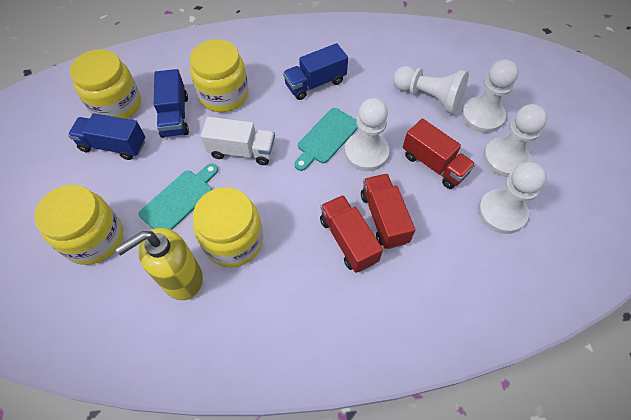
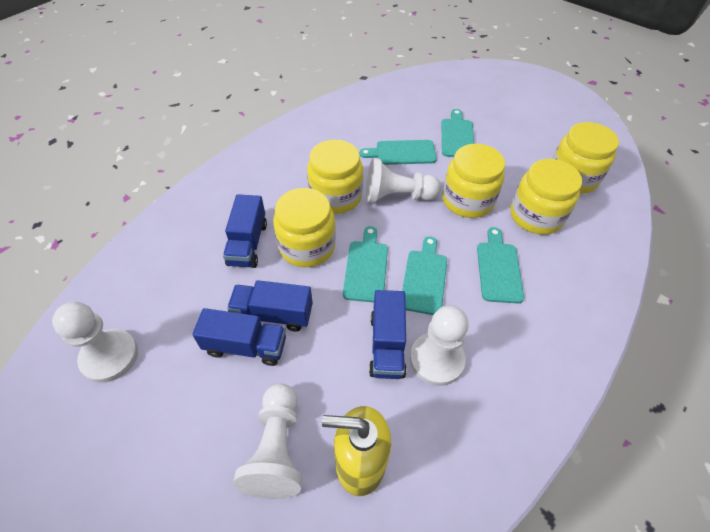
blue truck: 3 -> 4
red truck: 3 -> 0
turquoise cutting board: 2 -> 5
white pawn: 5 -> 4
white truck: 1 -> 0
yellow jar: 4 -> 5

